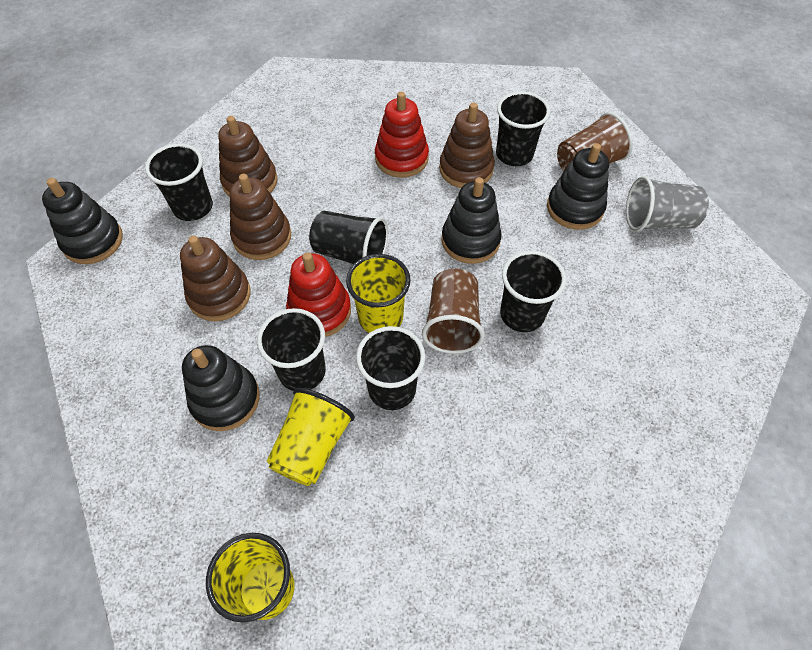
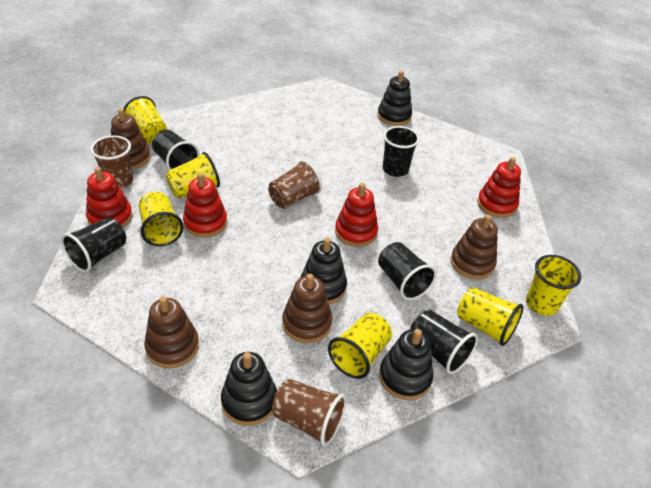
black cup: 6 -> 5
brown cup: 2 -> 3
grey cup: 1 -> 0
red stacking toy: 2 -> 4
yellow cup: 3 -> 6

